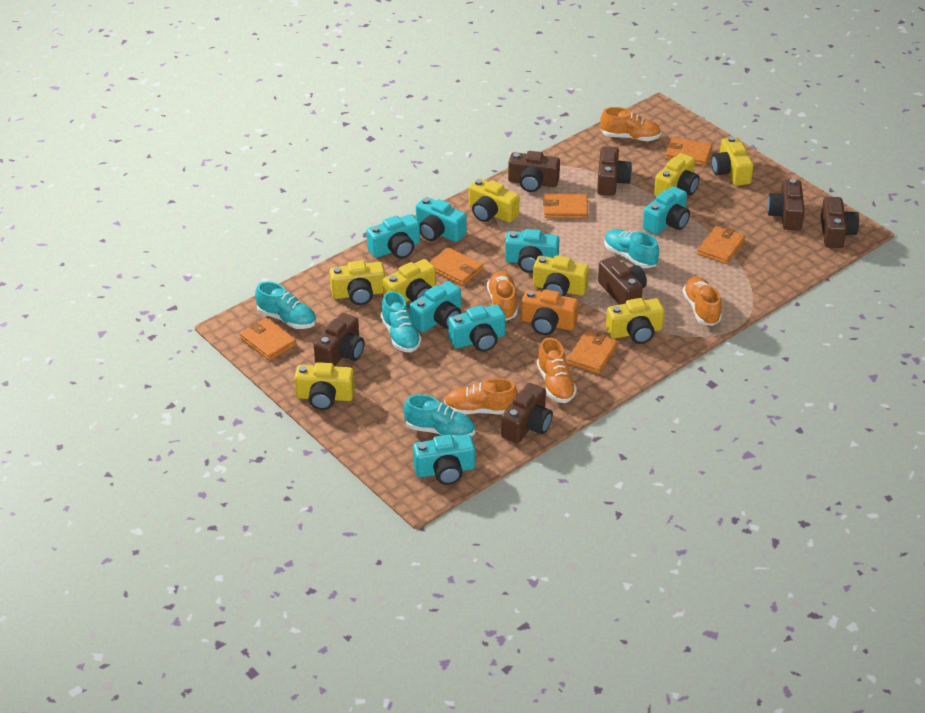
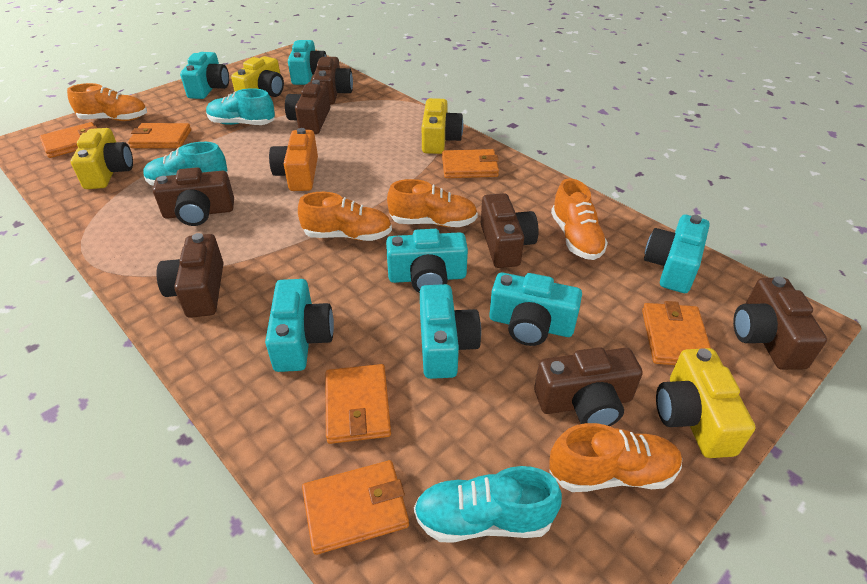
turquoise shoe: 4 -> 3
yellow camera: 8 -> 4

